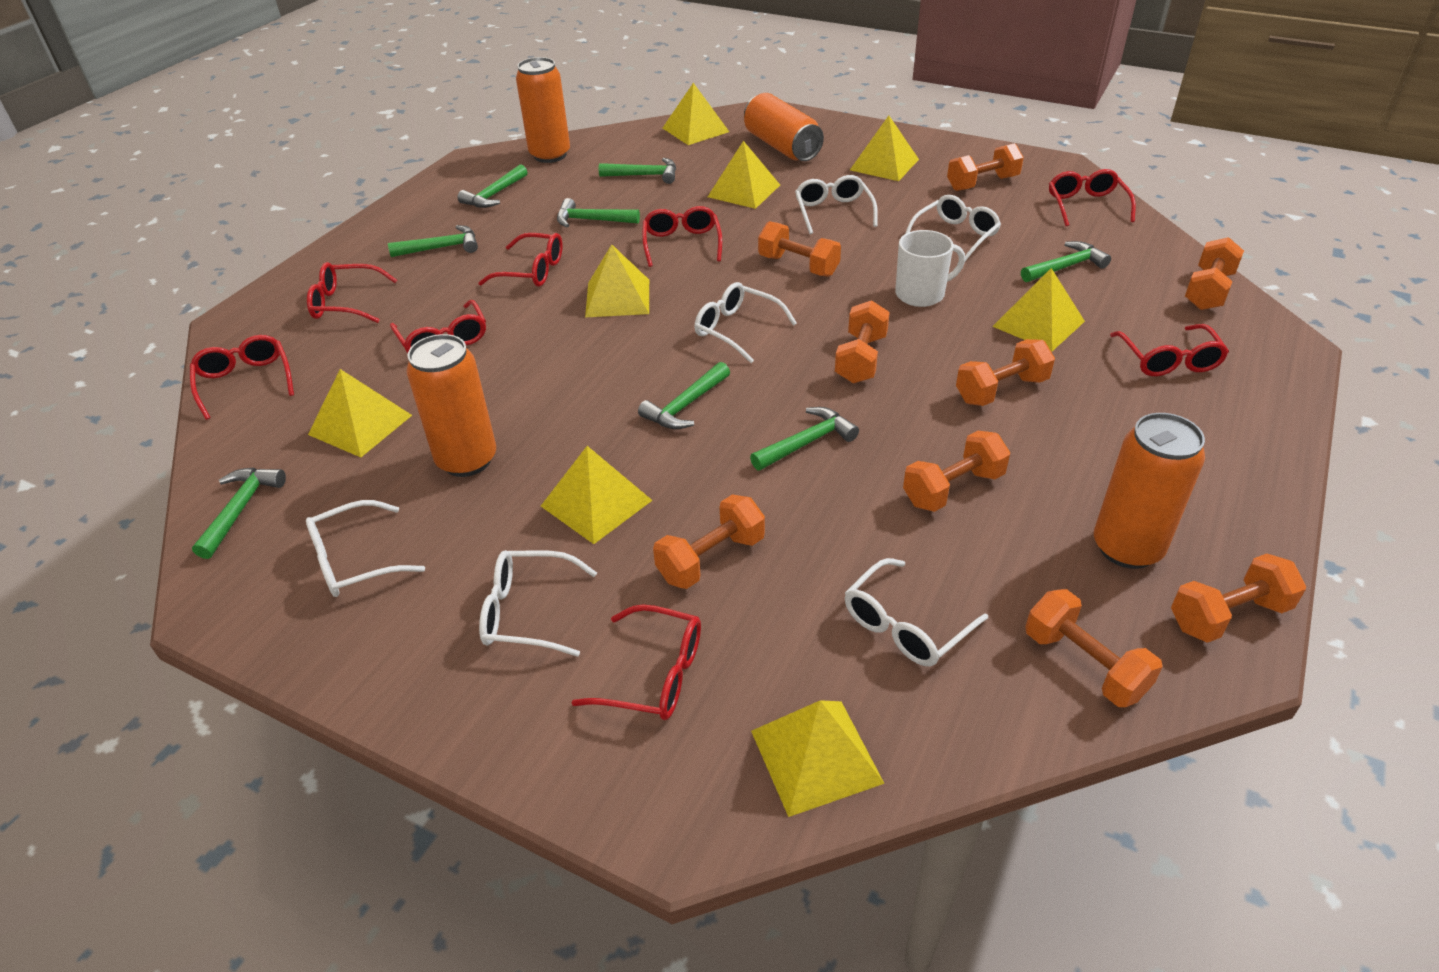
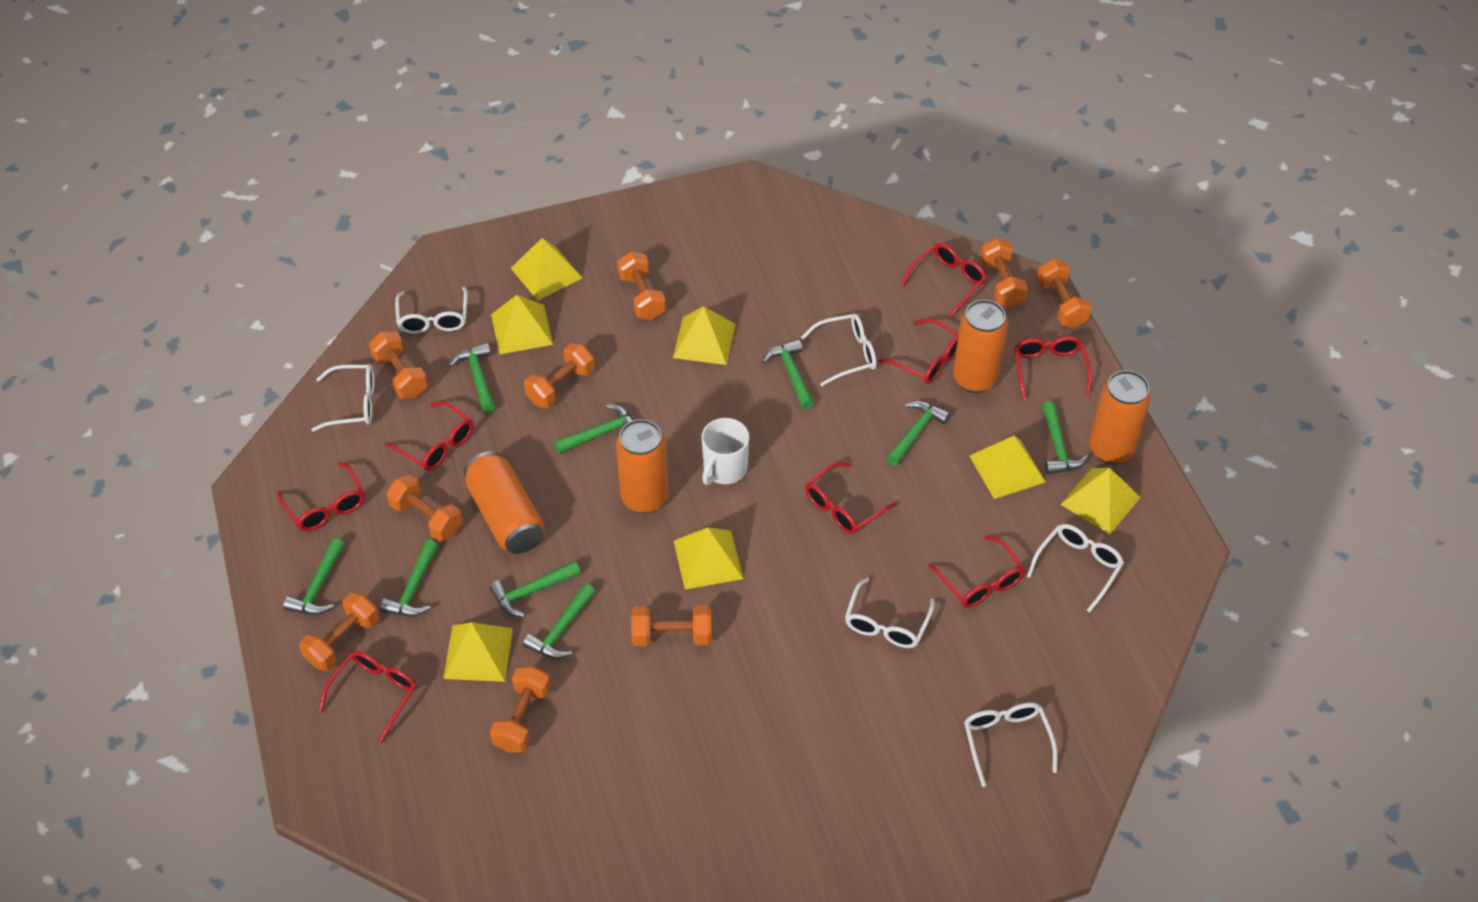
green hammer: 8 -> 9
yellow pyramid: 8 -> 7

